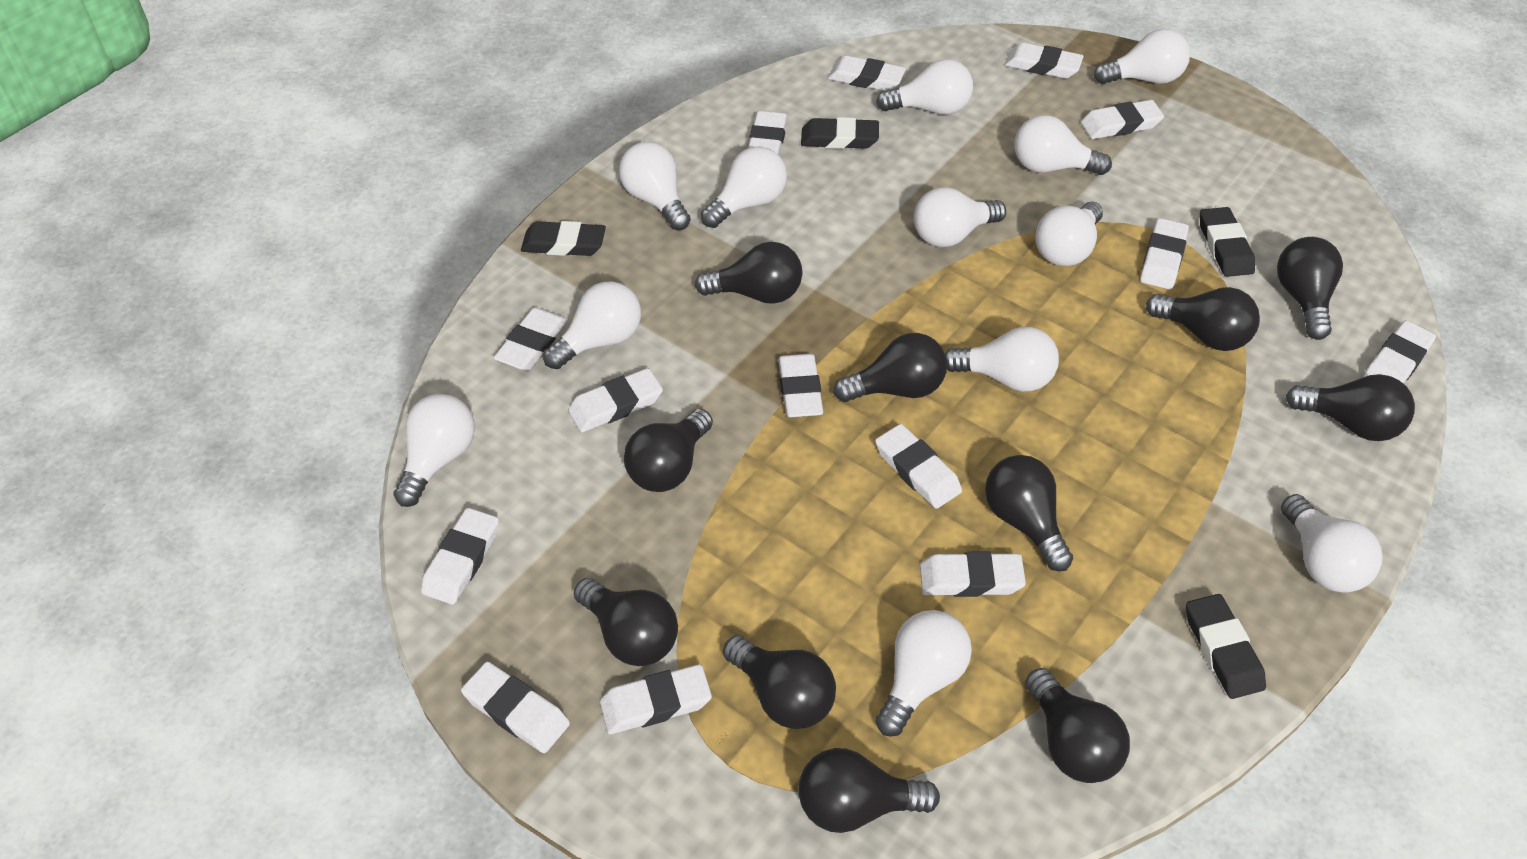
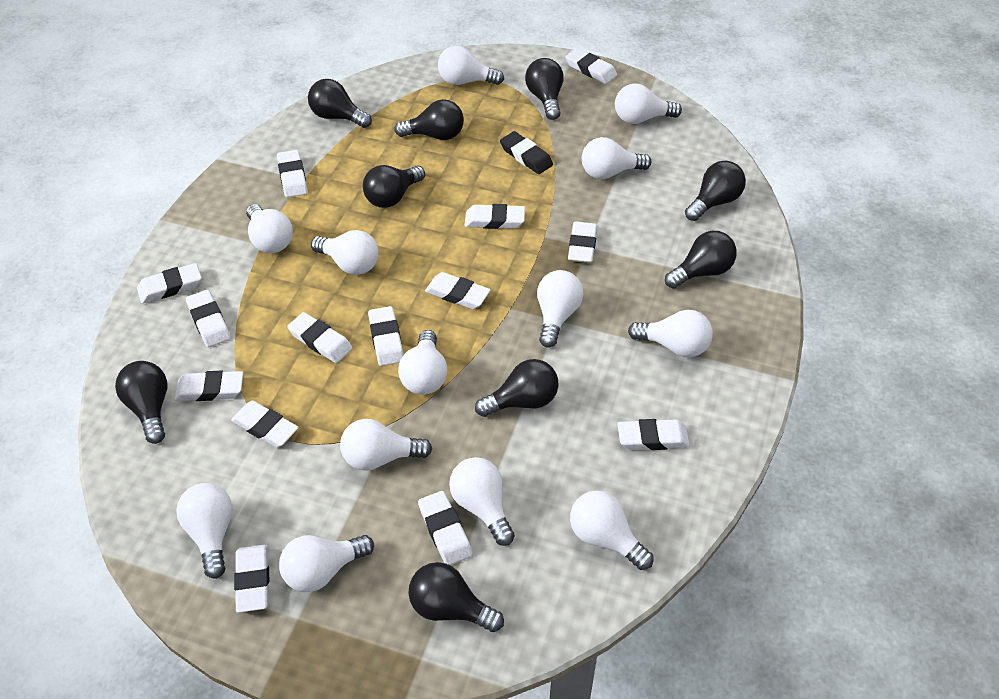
black eraser: 4 -> 1
black light bulb: 11 -> 9
white light bulb: 12 -> 13

